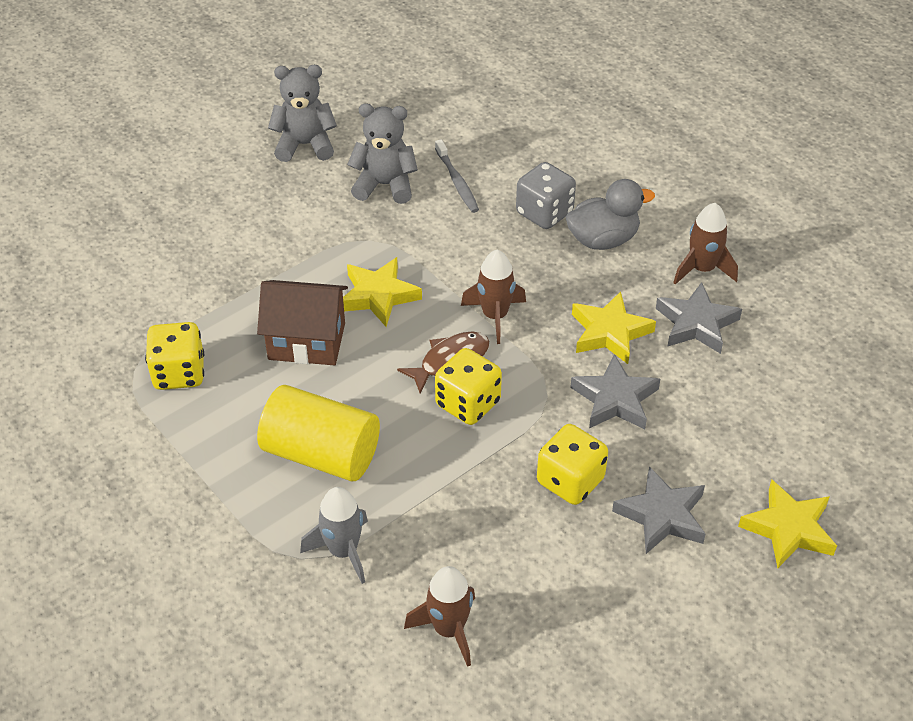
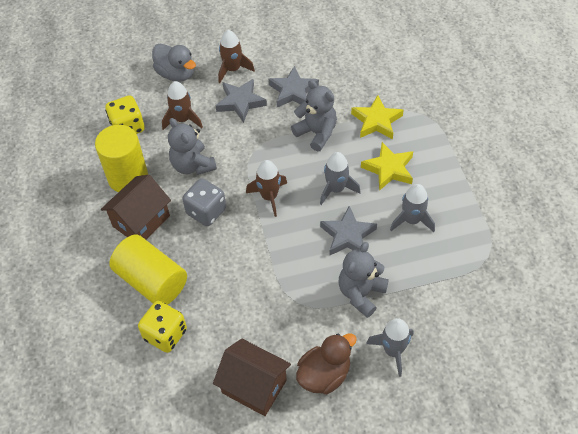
brown duck: 0 -> 1
brown fish: 1 -> 0
brown house: 1 -> 2
grey rocket: 1 -> 3
grey teddy bear: 2 -> 3
grey toothbrush: 1 -> 0
yellow cylinder: 1 -> 2
yellow dice: 3 -> 2
yellow star: 3 -> 2

